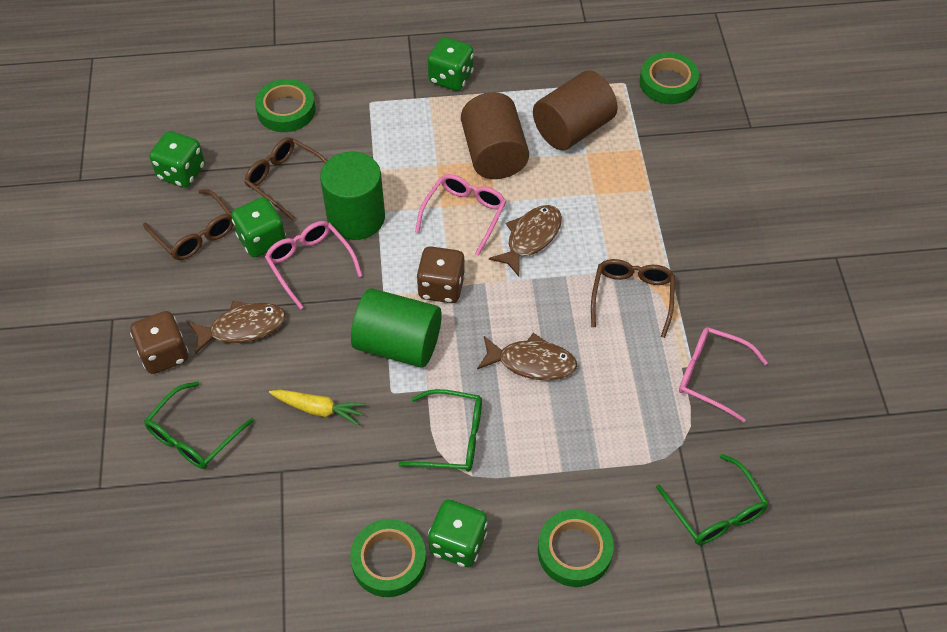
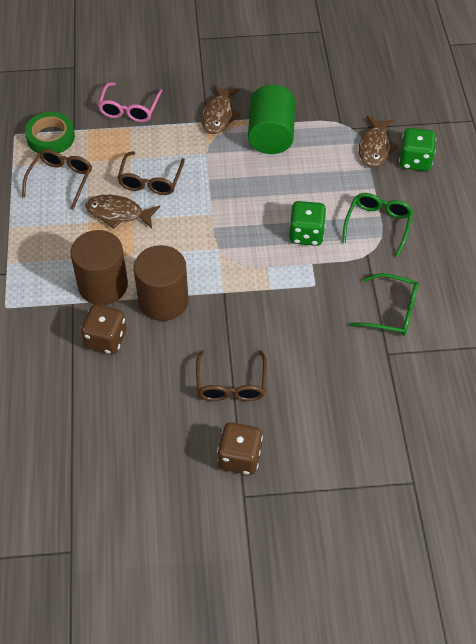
green cylinder: 2 -> 1
green dice: 4 -> 2
green glasses: 3 -> 2
green tape: 4 -> 1
pink glasses: 3 -> 1
yellow carrot: 1 -> 0

